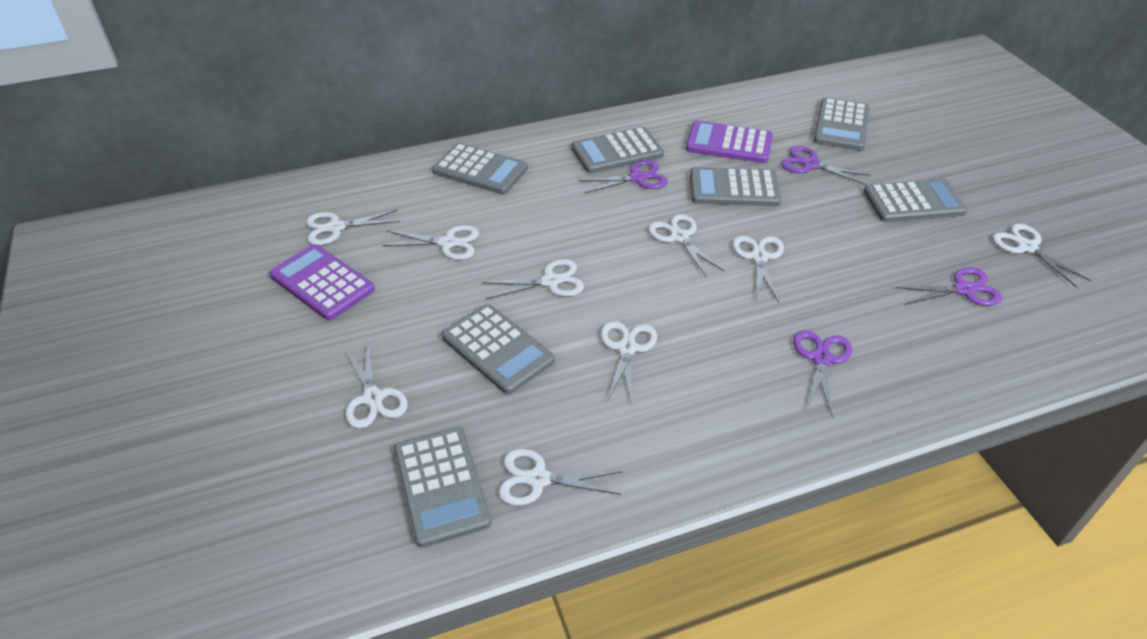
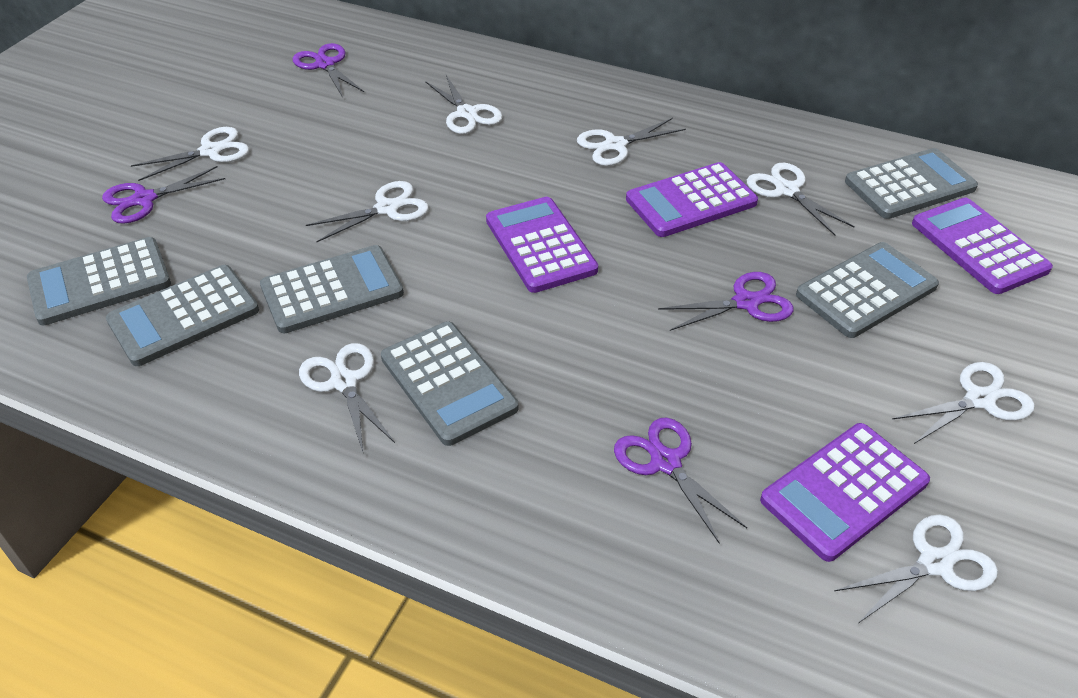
grey calculator: 7 -> 6
purple calculator: 2 -> 4
white scissors: 9 -> 8

